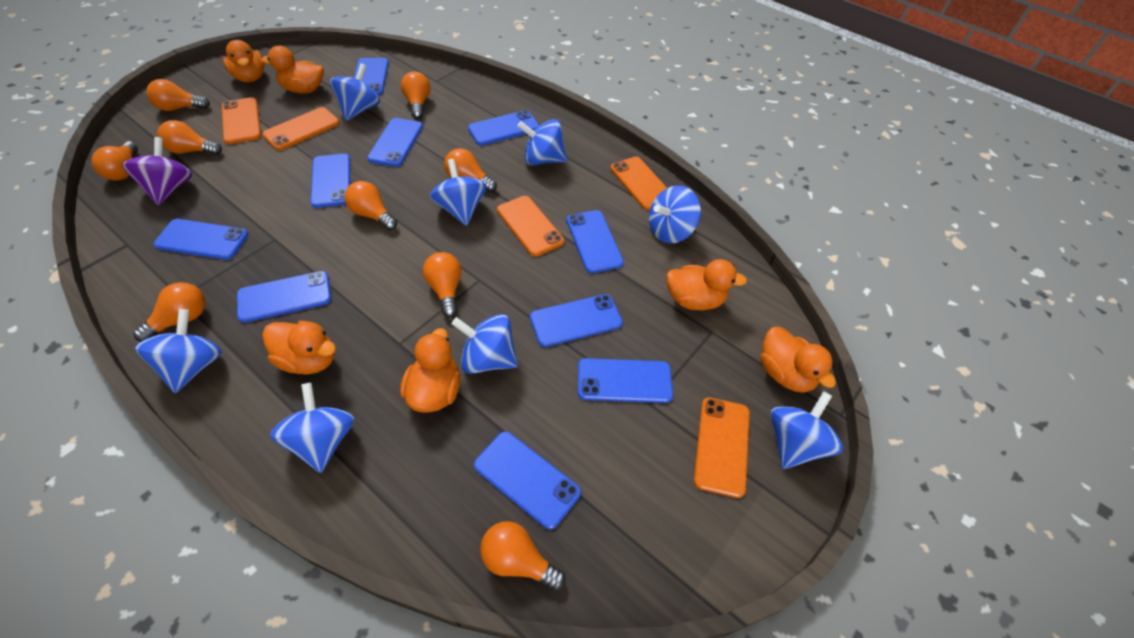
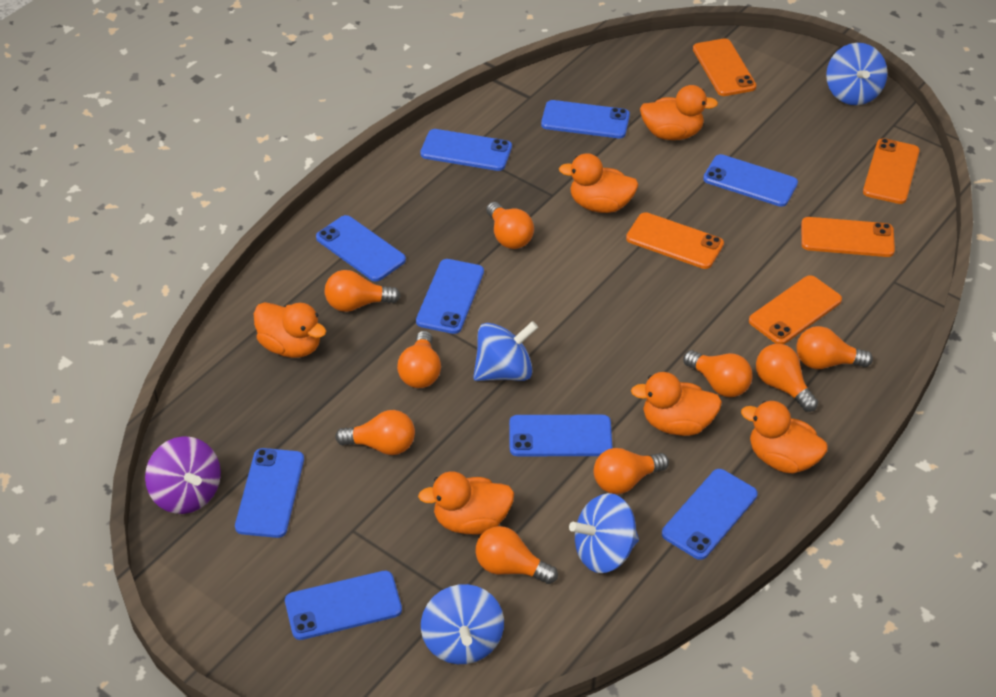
blue phone: 10 -> 9
blue spinning top: 8 -> 4

